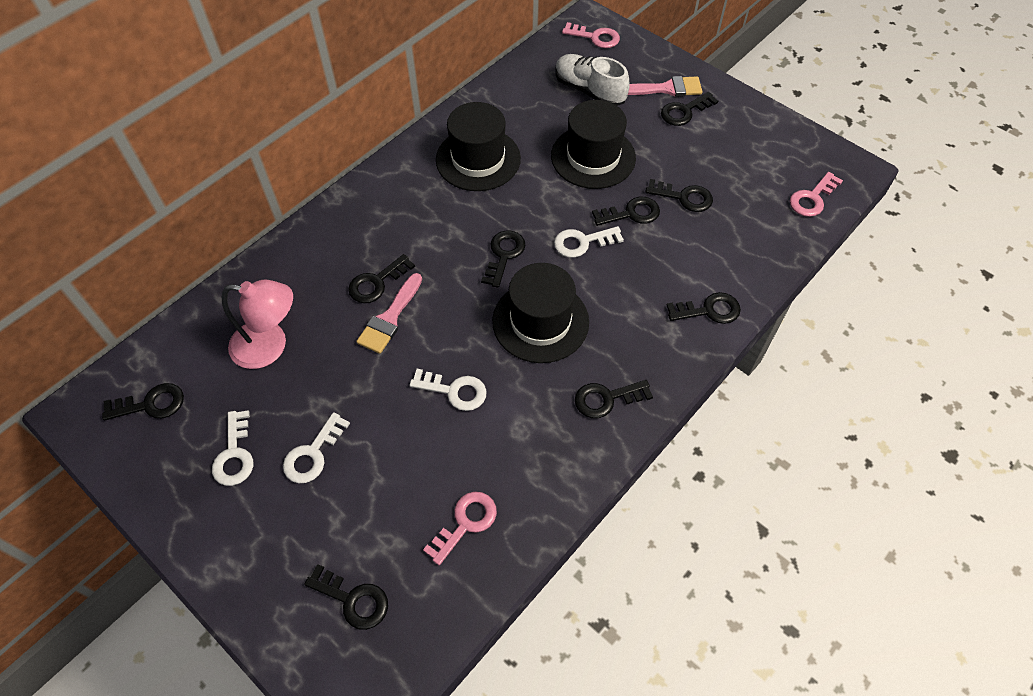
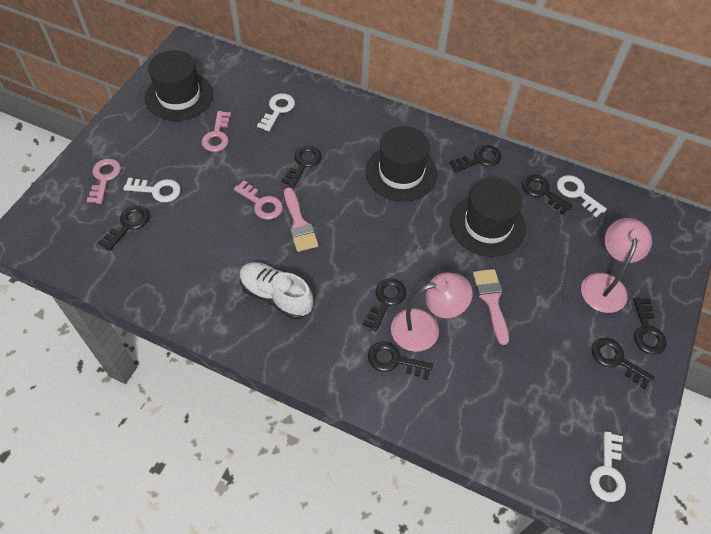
black key: 9 -> 8
pink lamp: 1 -> 2

